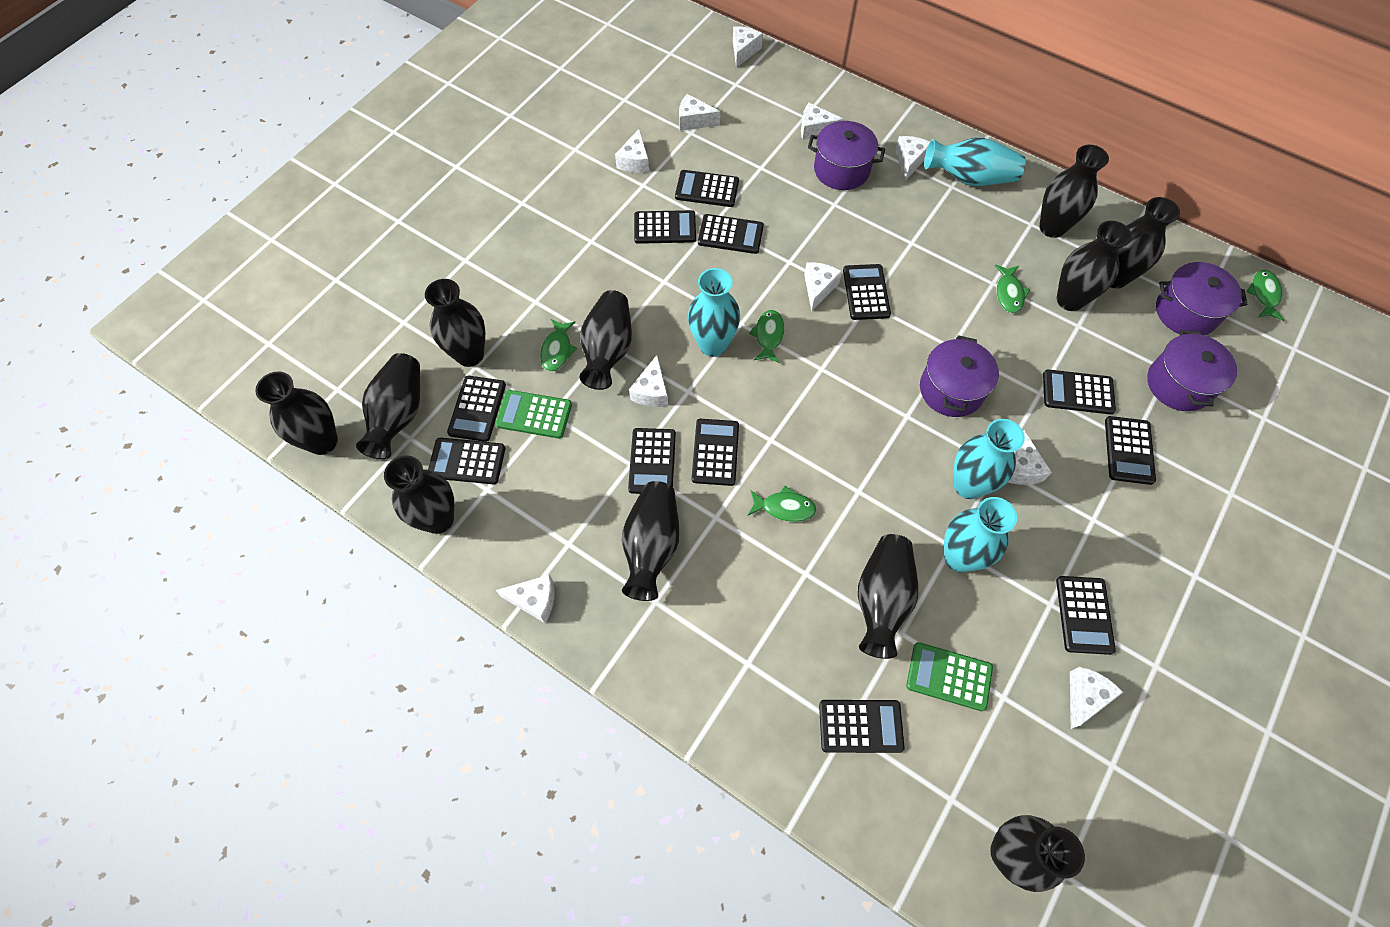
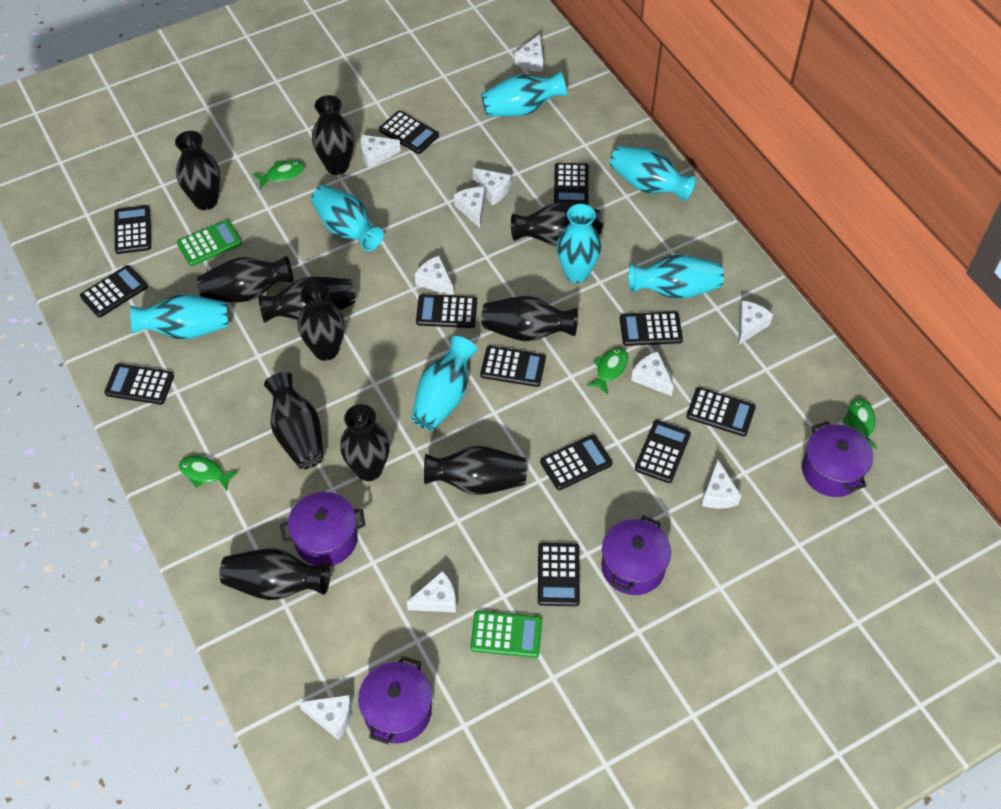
green fish: 5 -> 4
turquoise vase: 4 -> 7

